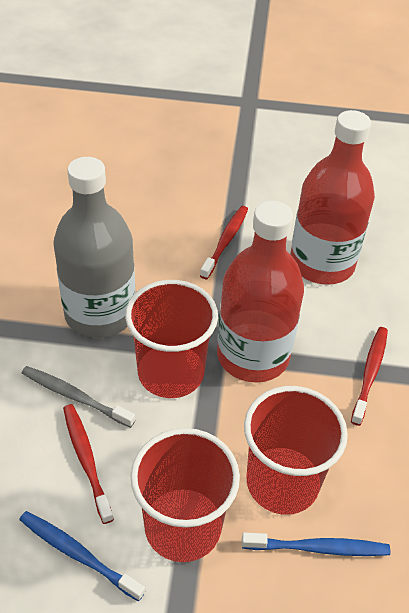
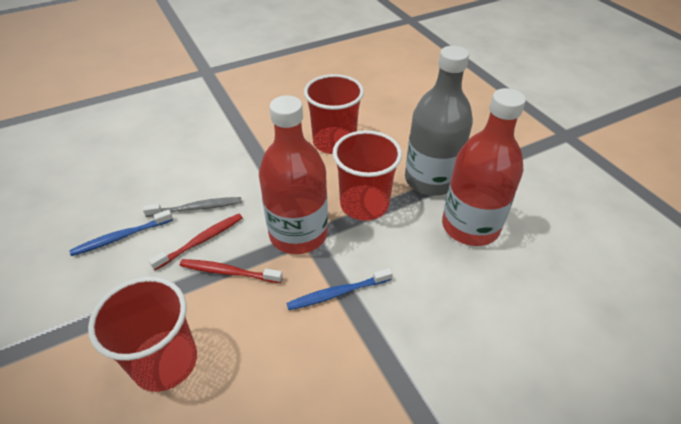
red toothbrush: 3 -> 2

